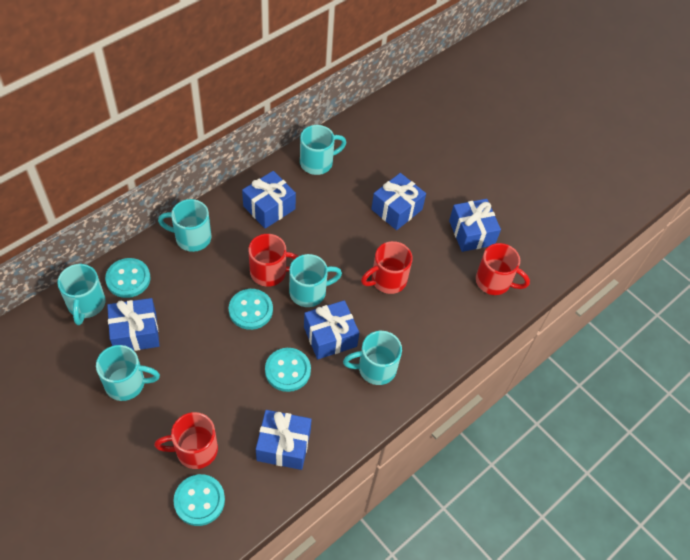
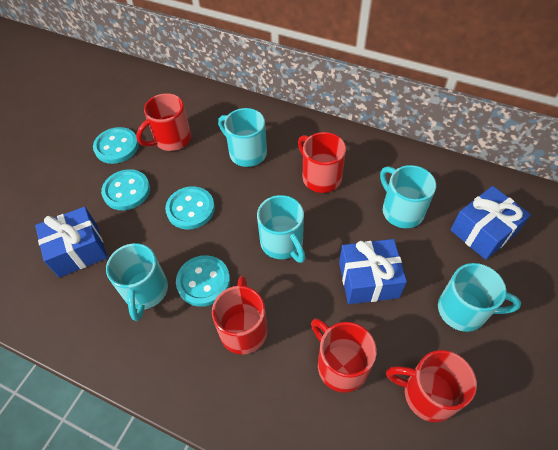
blue gift: 6 -> 3
red mug: 4 -> 5
turquoise mug: 6 -> 5

